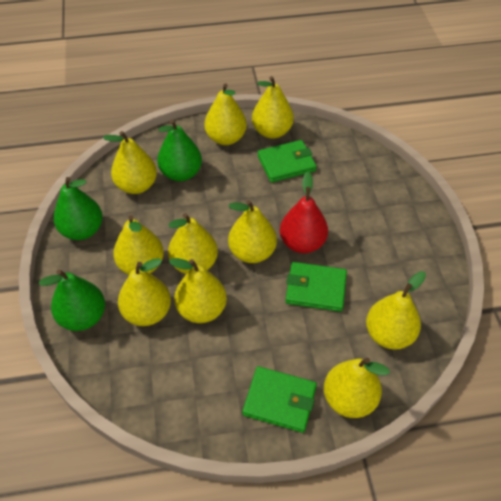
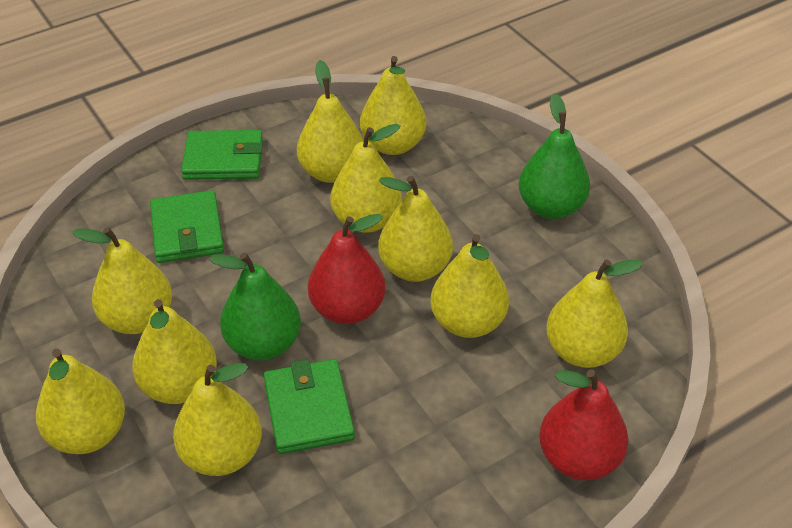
green pear: 3 -> 2
red pear: 1 -> 2

